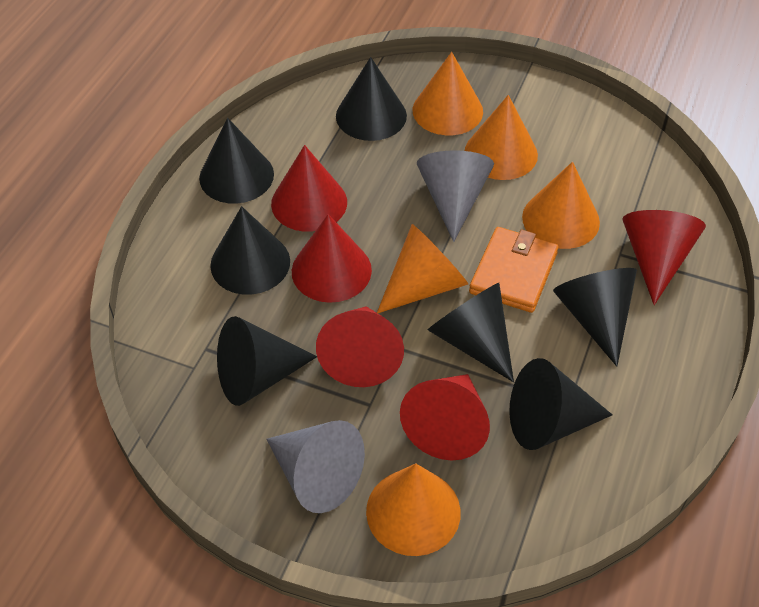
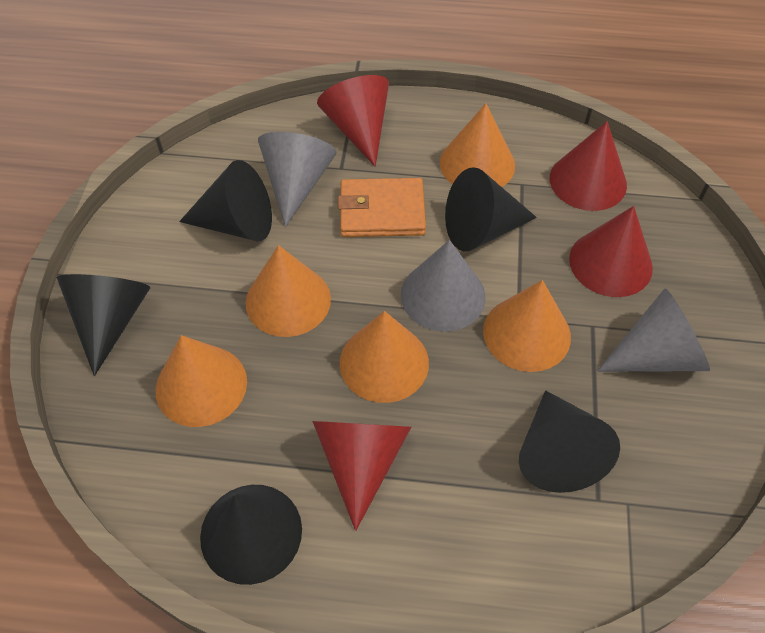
black cone: 7 -> 5
grey cone: 2 -> 3
red cone: 5 -> 4

